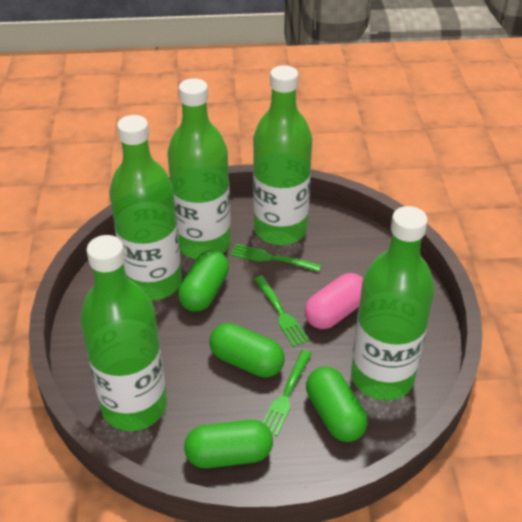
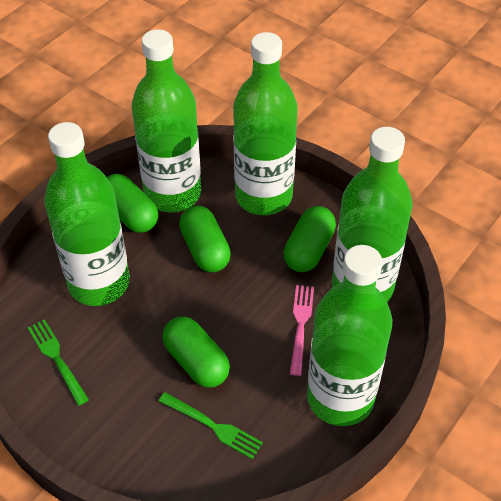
green fork: 3 -> 2
pink capsule: 1 -> 0
pink fork: 0 -> 1

